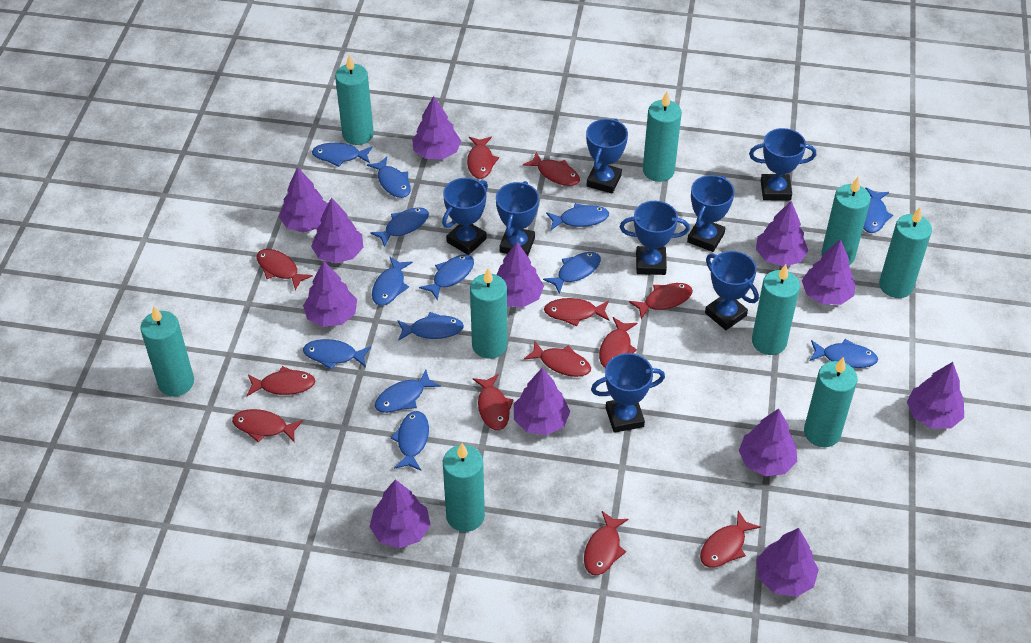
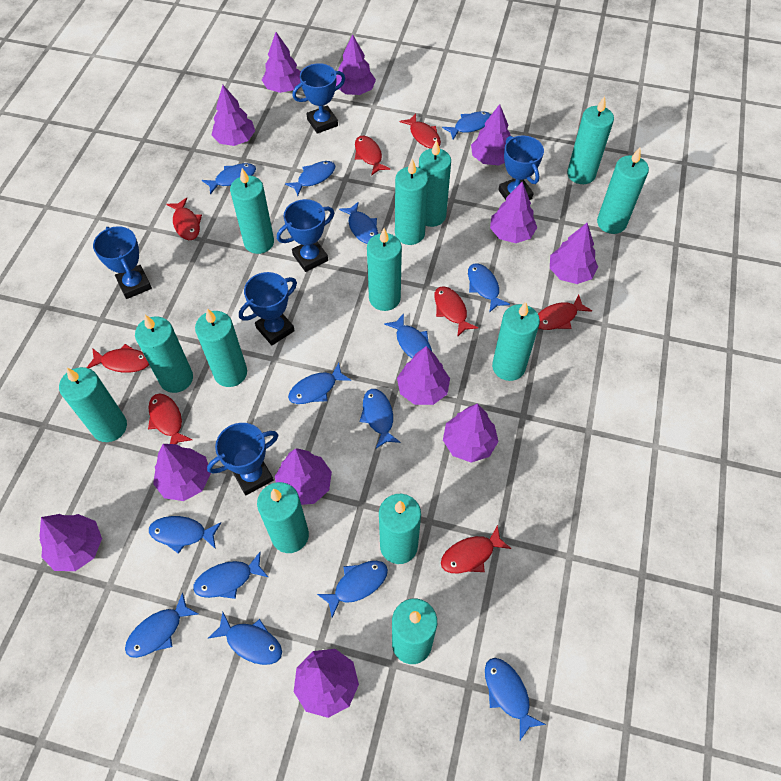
blue fish: 13 -> 14
blue trophy: 8 -> 6
red fish: 12 -> 8
turquoise candle: 9 -> 13

